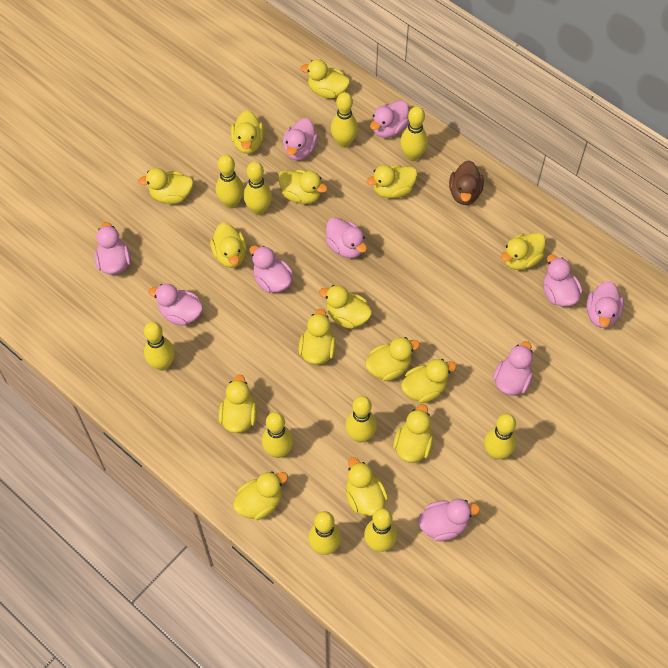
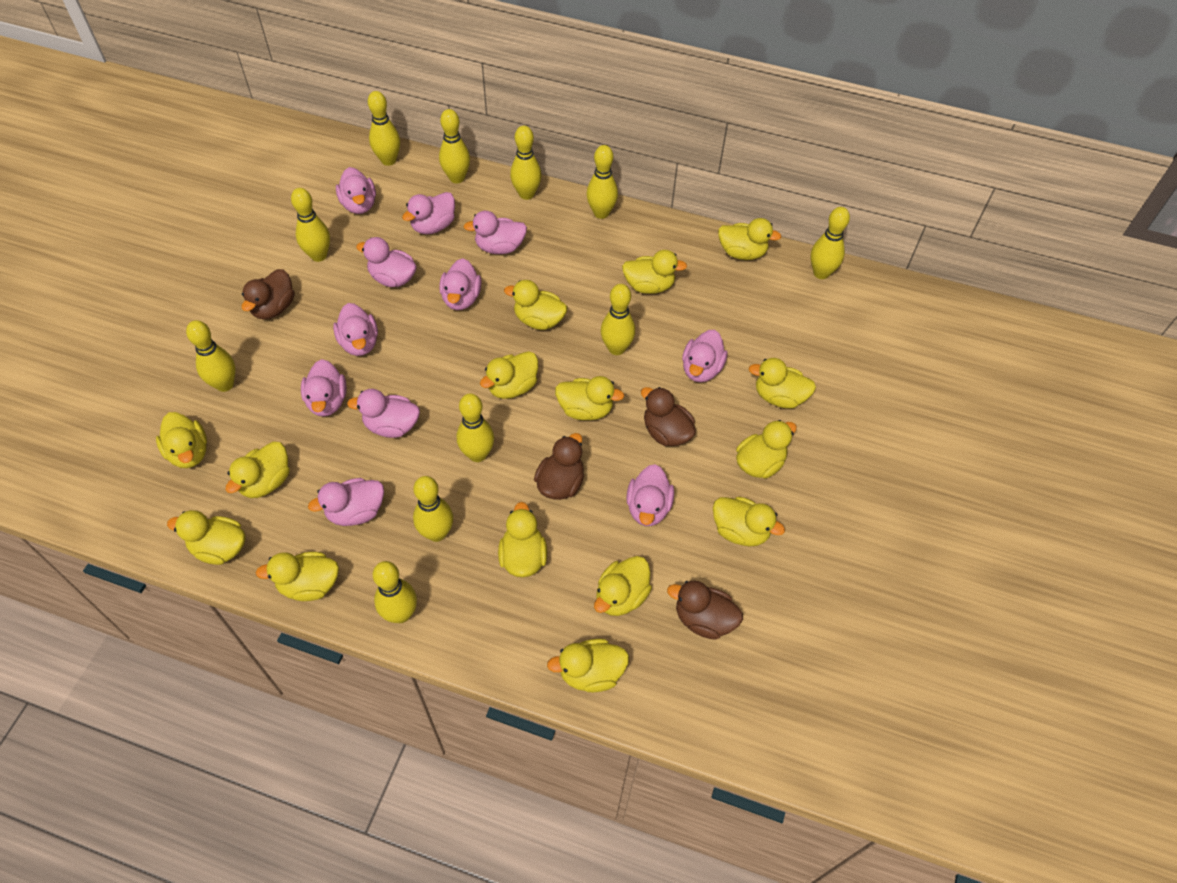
brown duck: 1 -> 4
pink duck: 10 -> 11
yellow bowling pin: 10 -> 11

